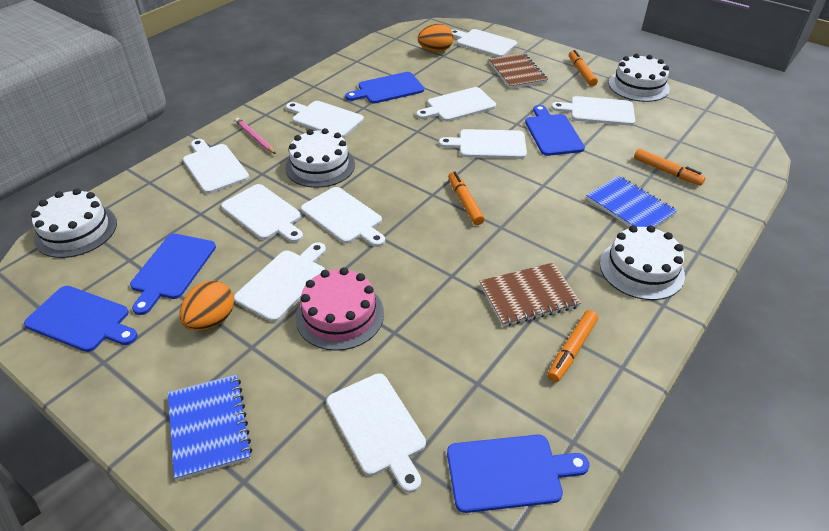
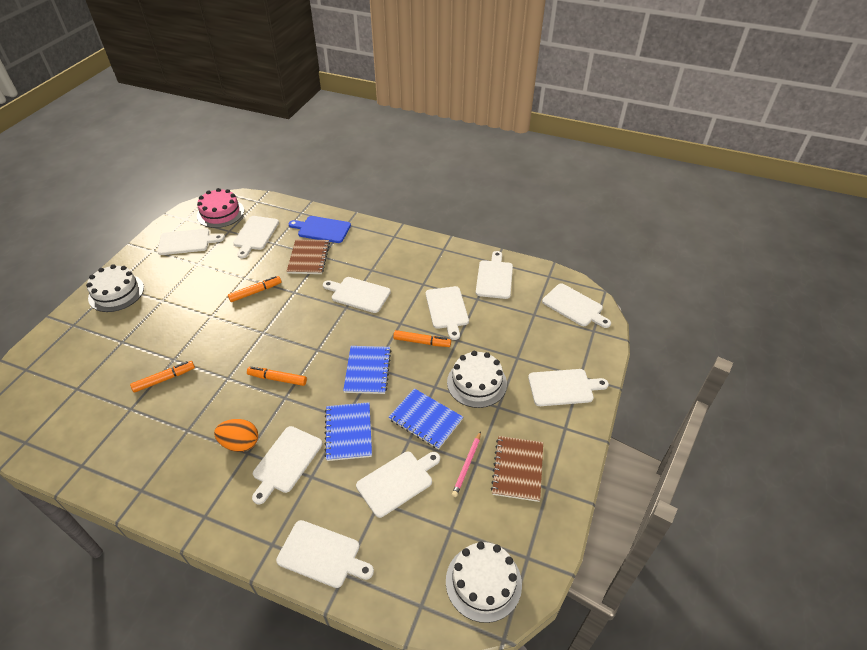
blue cutting board: 5 -> 1
blue notebook: 2 -> 3
orange egg: 2 -> 1
white cake: 4 -> 3

